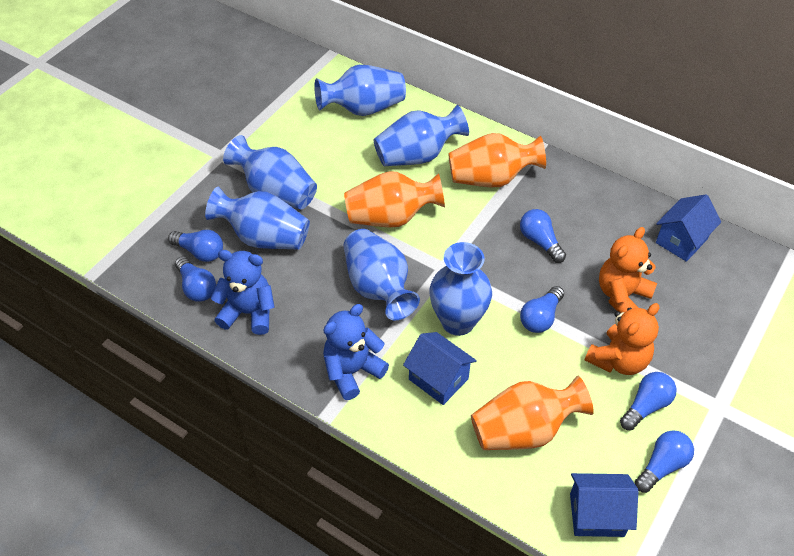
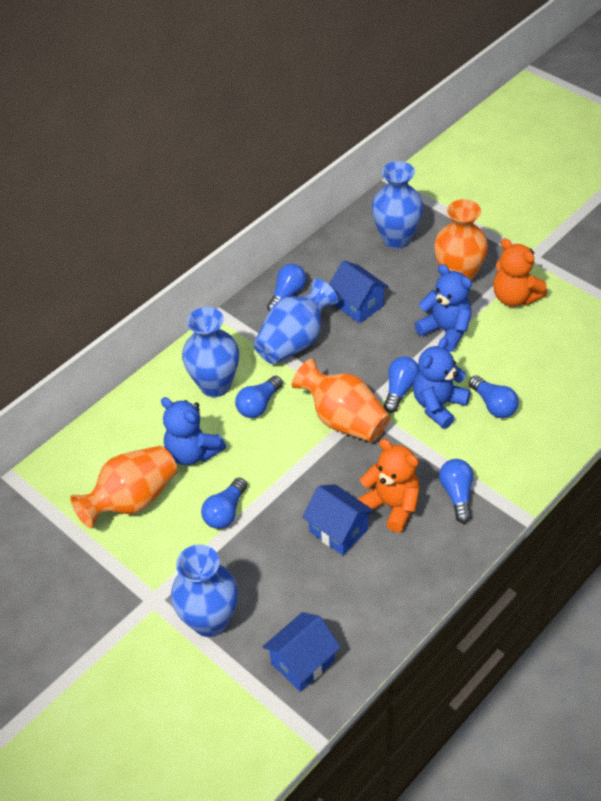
blue teddy bear: 2 -> 3
blue vase: 6 -> 4

